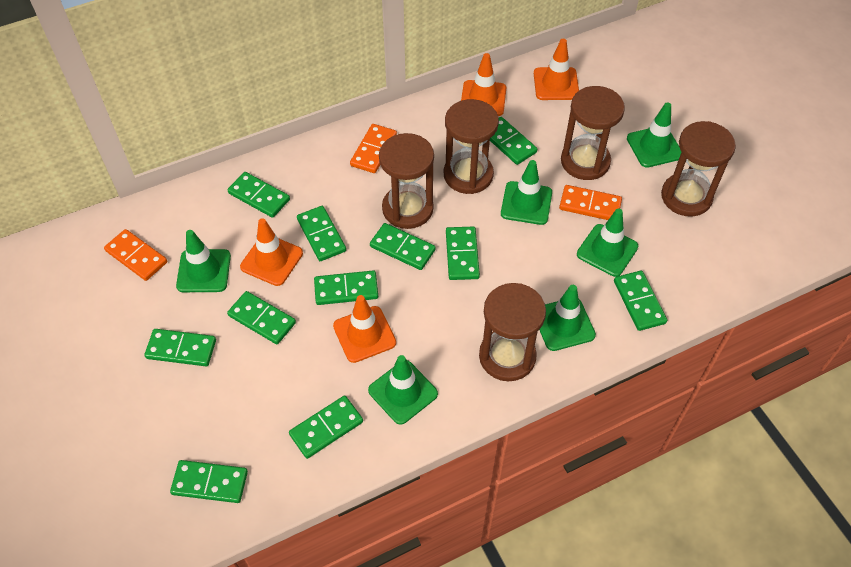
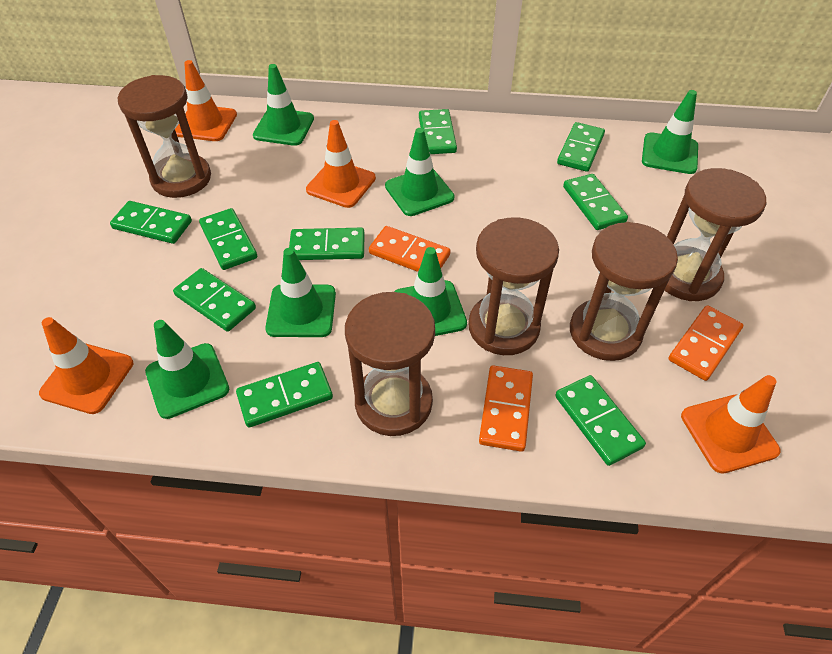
green domino: 11 -> 9

